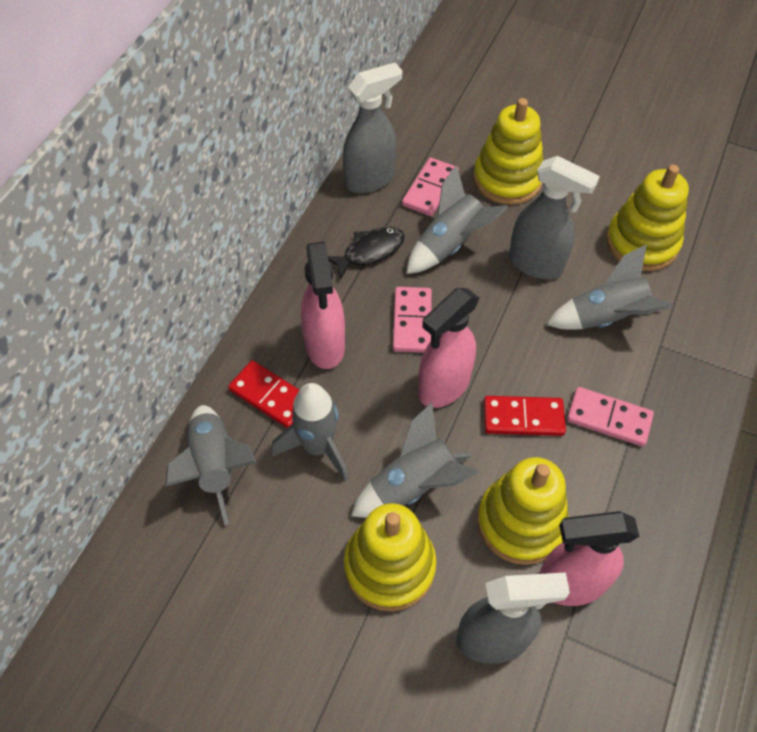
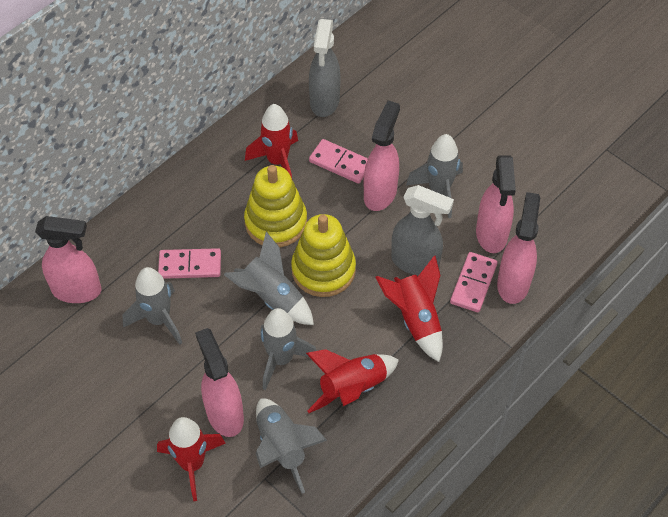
black fish: 1 -> 0
grey spray bottle: 3 -> 2
pink spray bottle: 3 -> 5
red domino: 2 -> 0
red rocket: 0 -> 4
yellow stacking toy: 4 -> 2

